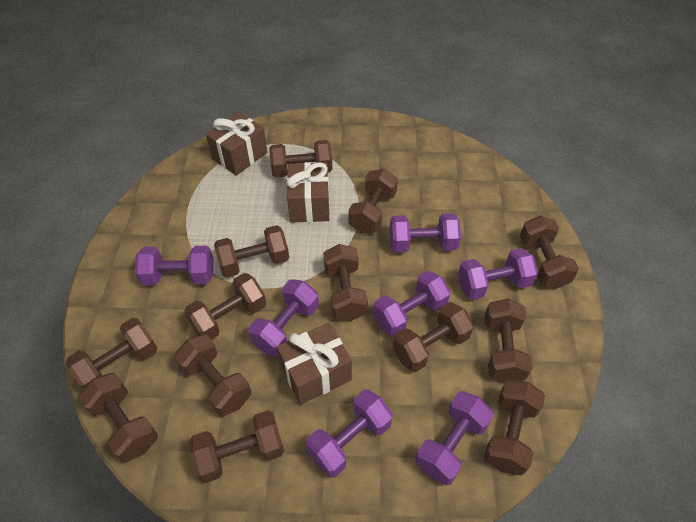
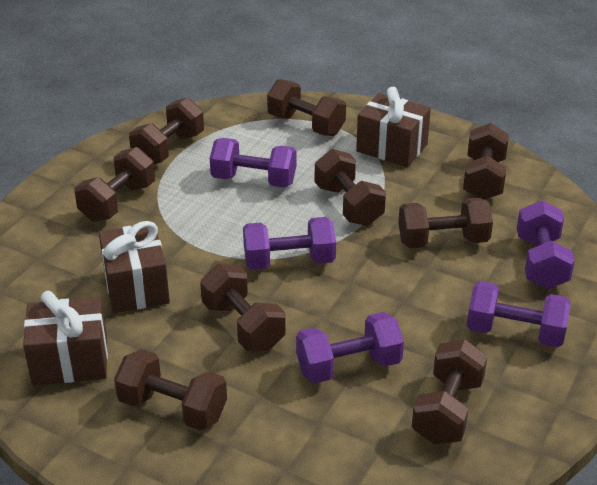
brown dumbbell: 13 -> 9
purple dumbbell: 7 -> 5

